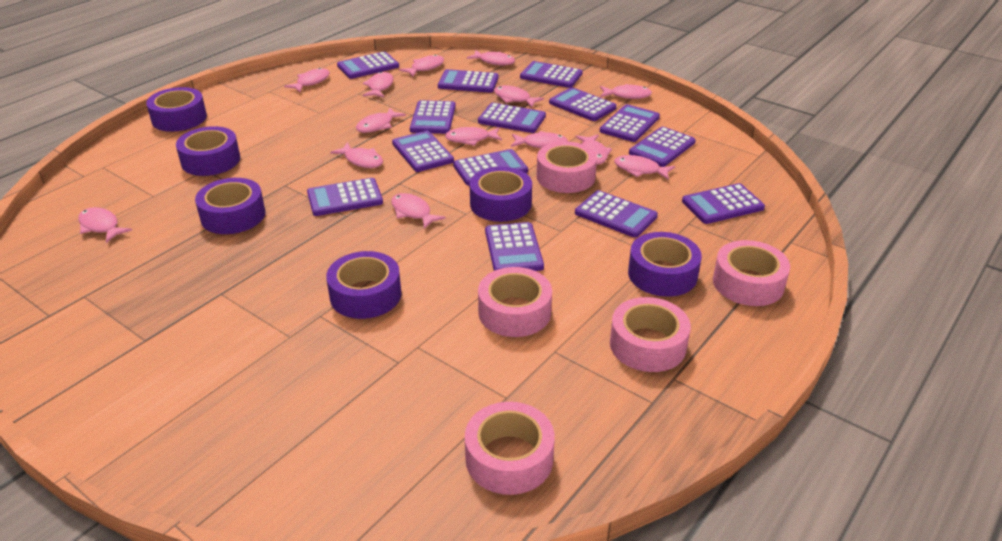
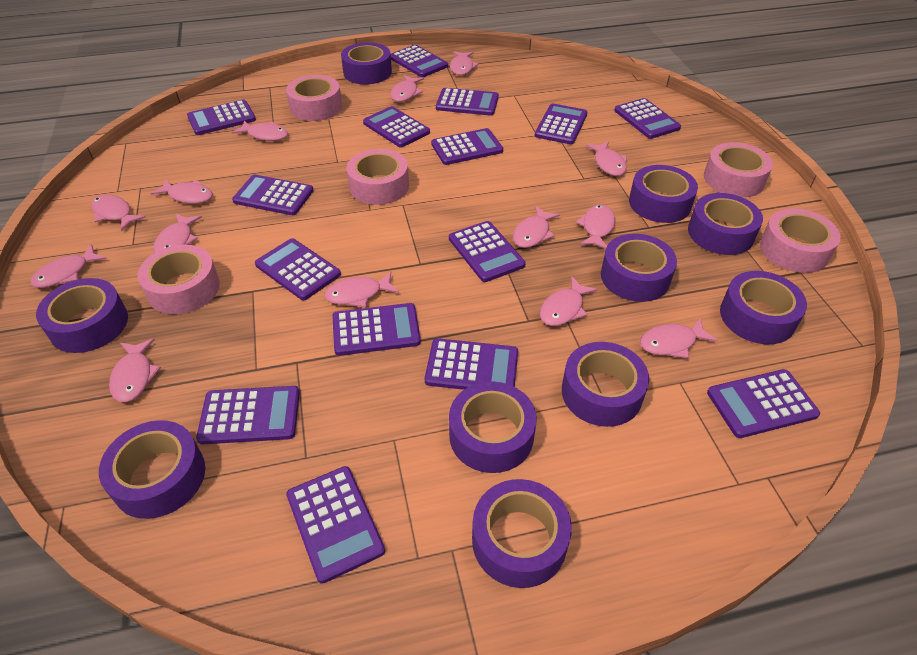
purple calculator: 14 -> 15
purple tape: 6 -> 10

